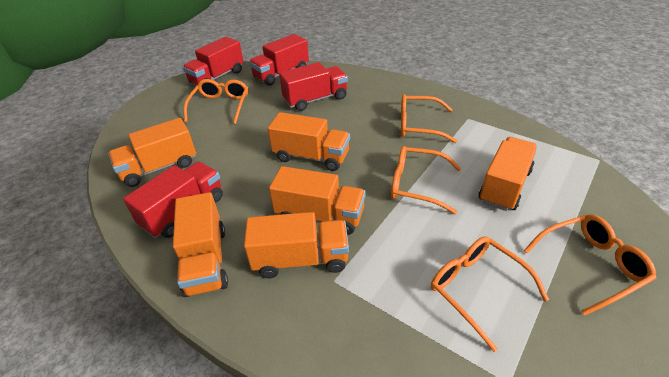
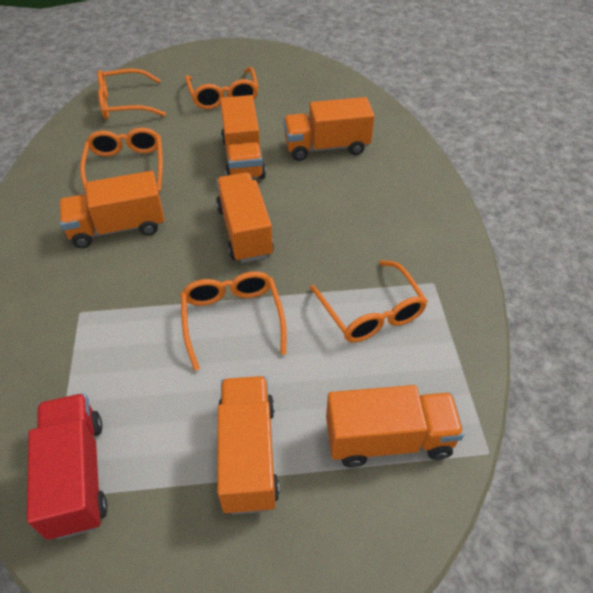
red truck: 4 -> 1

